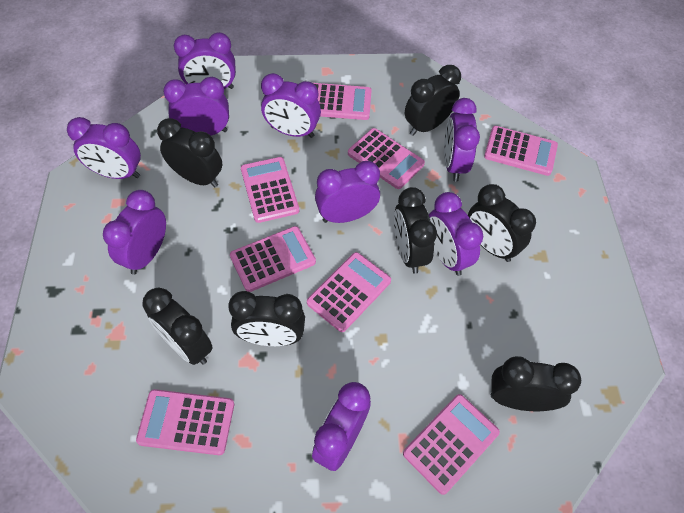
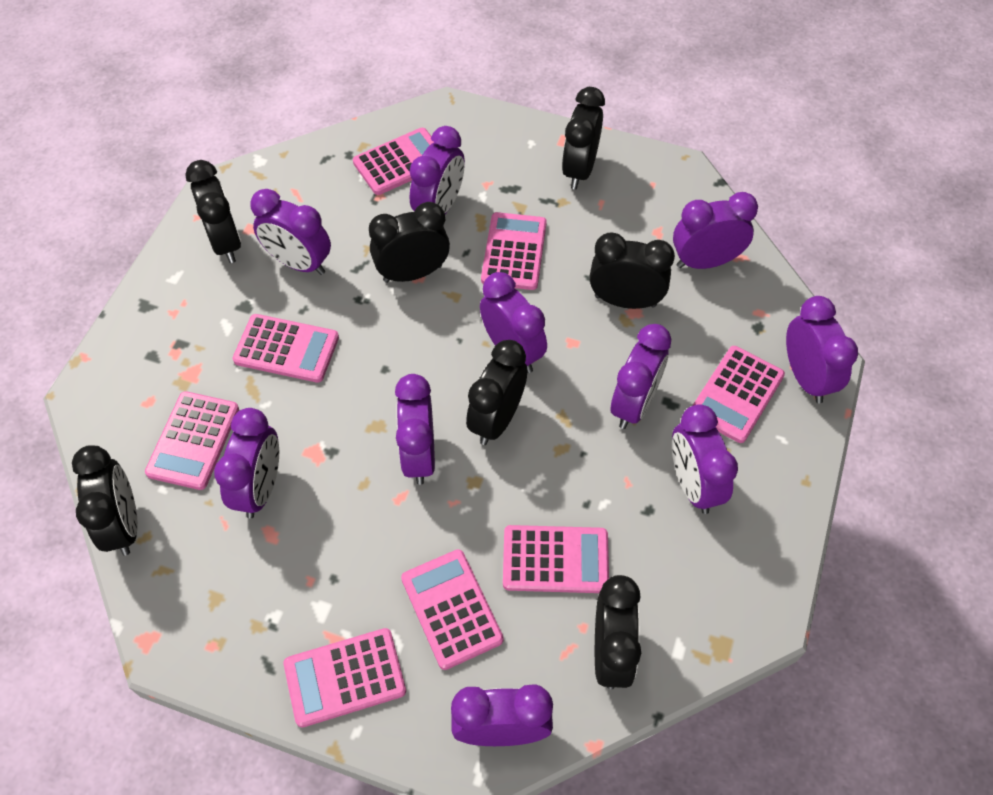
purple clock: 9 -> 10

